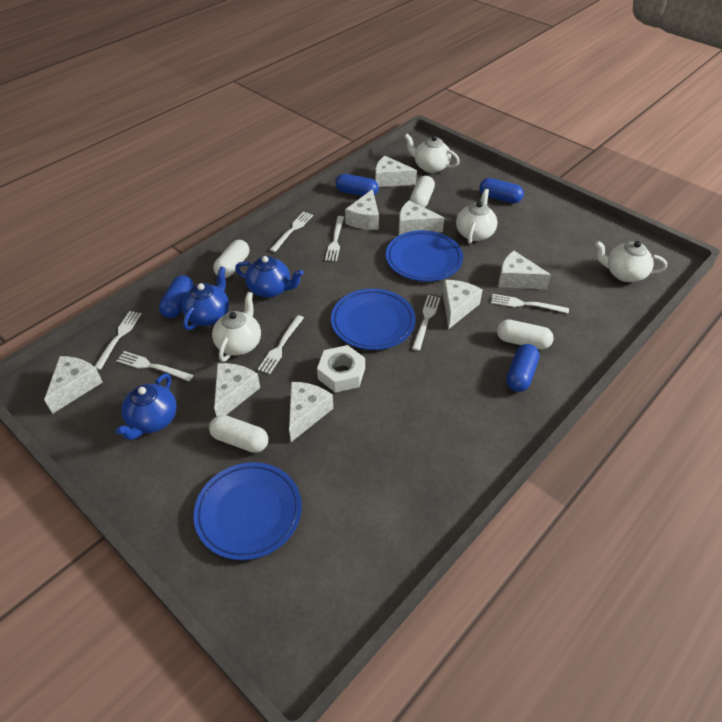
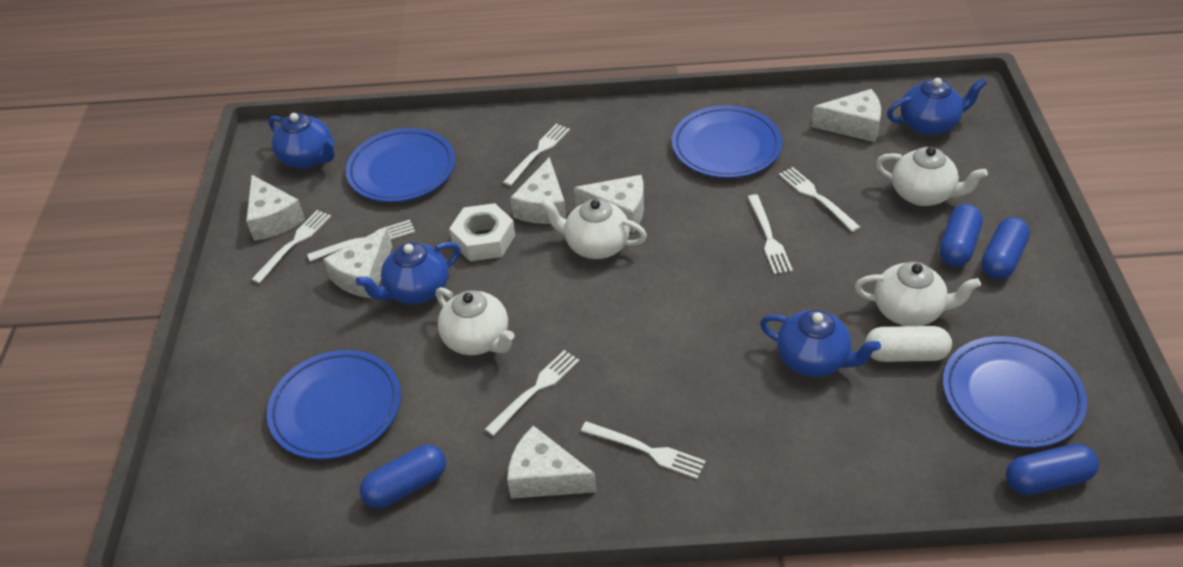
blue plate: 3 -> 4
blue teapot: 3 -> 4
white capsule: 4 -> 1
white cheese: 8 -> 6

